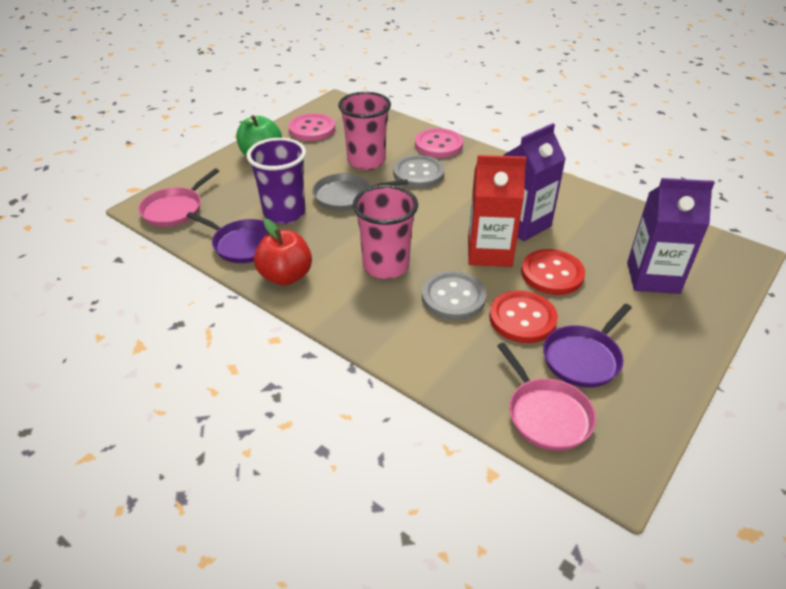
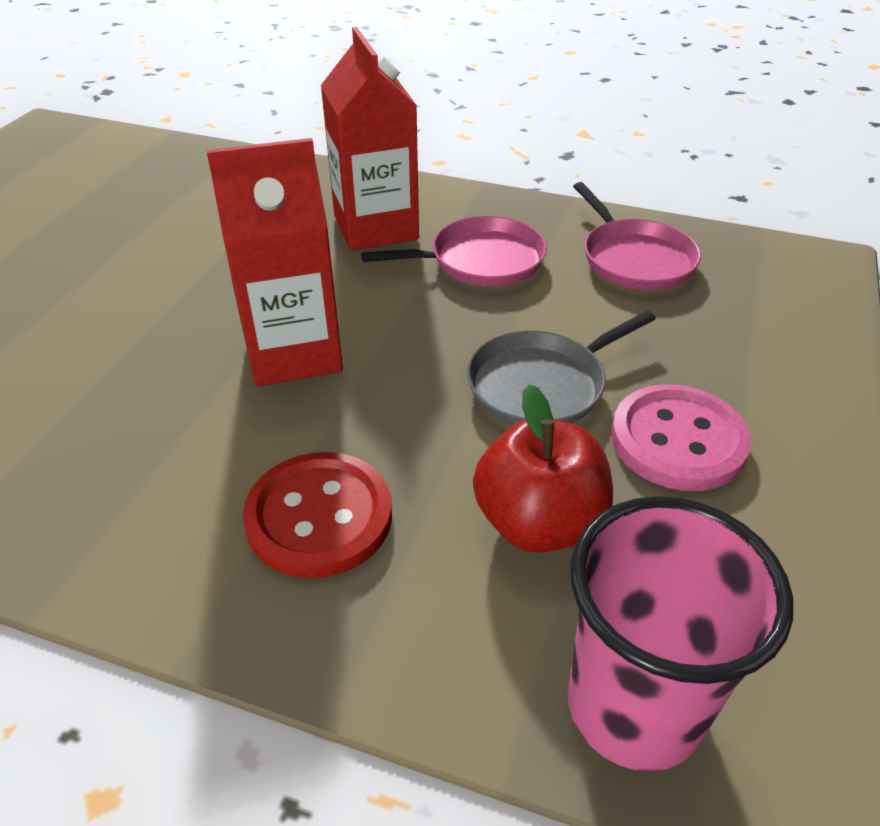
green apple: 1 -> 0
grey button: 2 -> 0
pink button: 2 -> 1
pink cup: 2 -> 1
purple carton: 2 -> 0
purple cup: 1 -> 0
purple pan: 2 -> 0
red button: 2 -> 1
red carton: 1 -> 2

